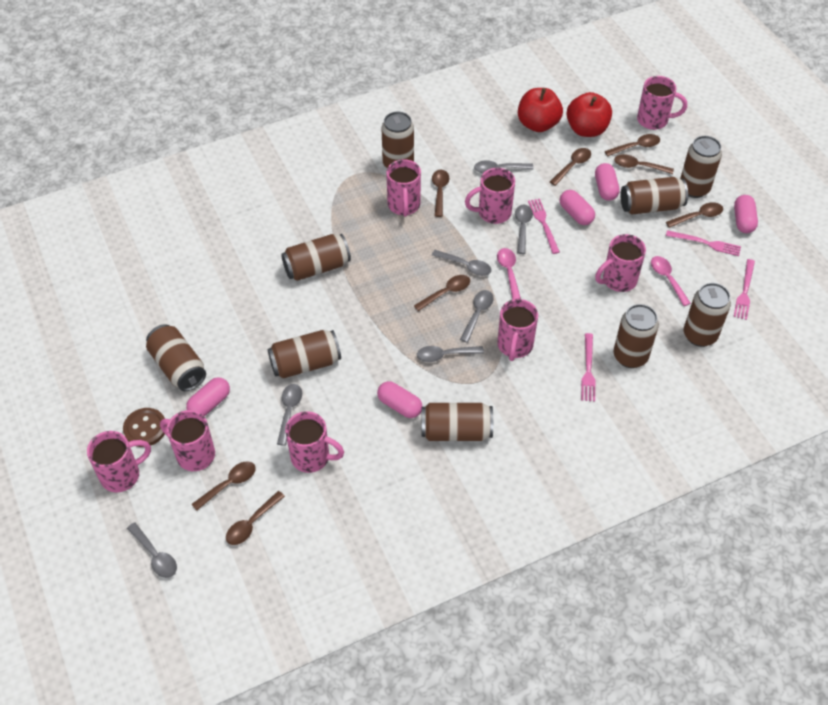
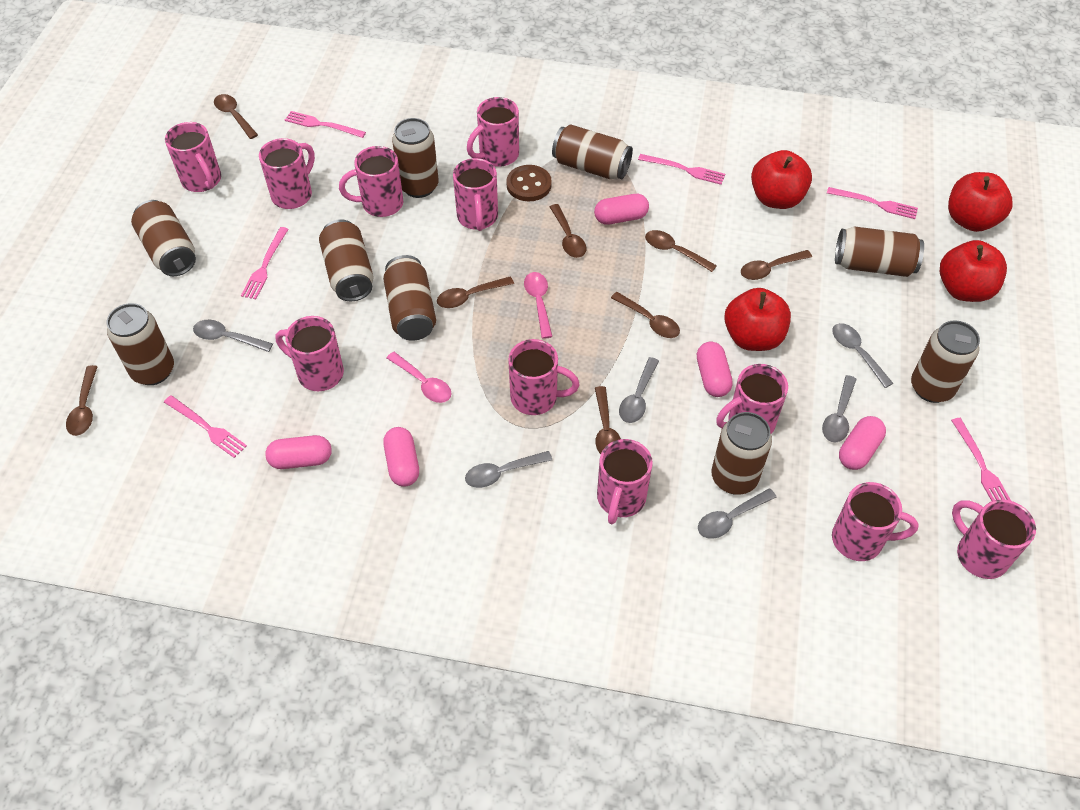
grey spoon: 7 -> 6
pink fork: 4 -> 6
pink mug: 8 -> 11
red apple: 2 -> 4

